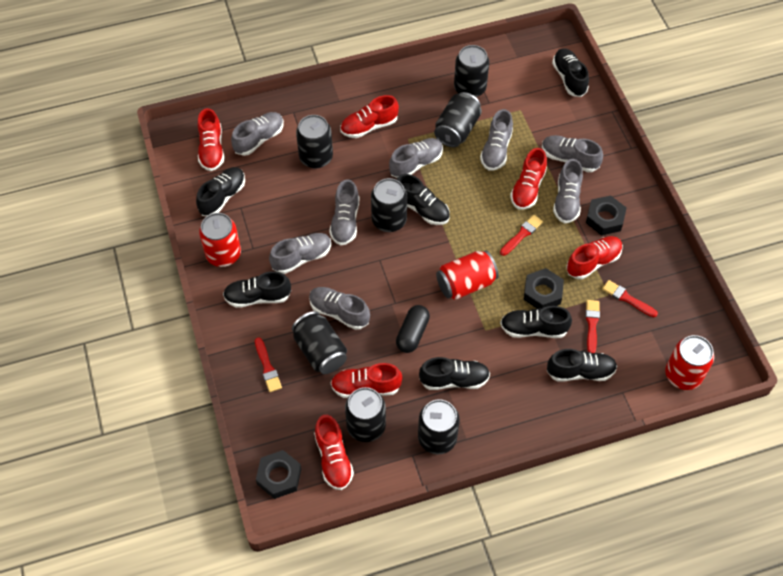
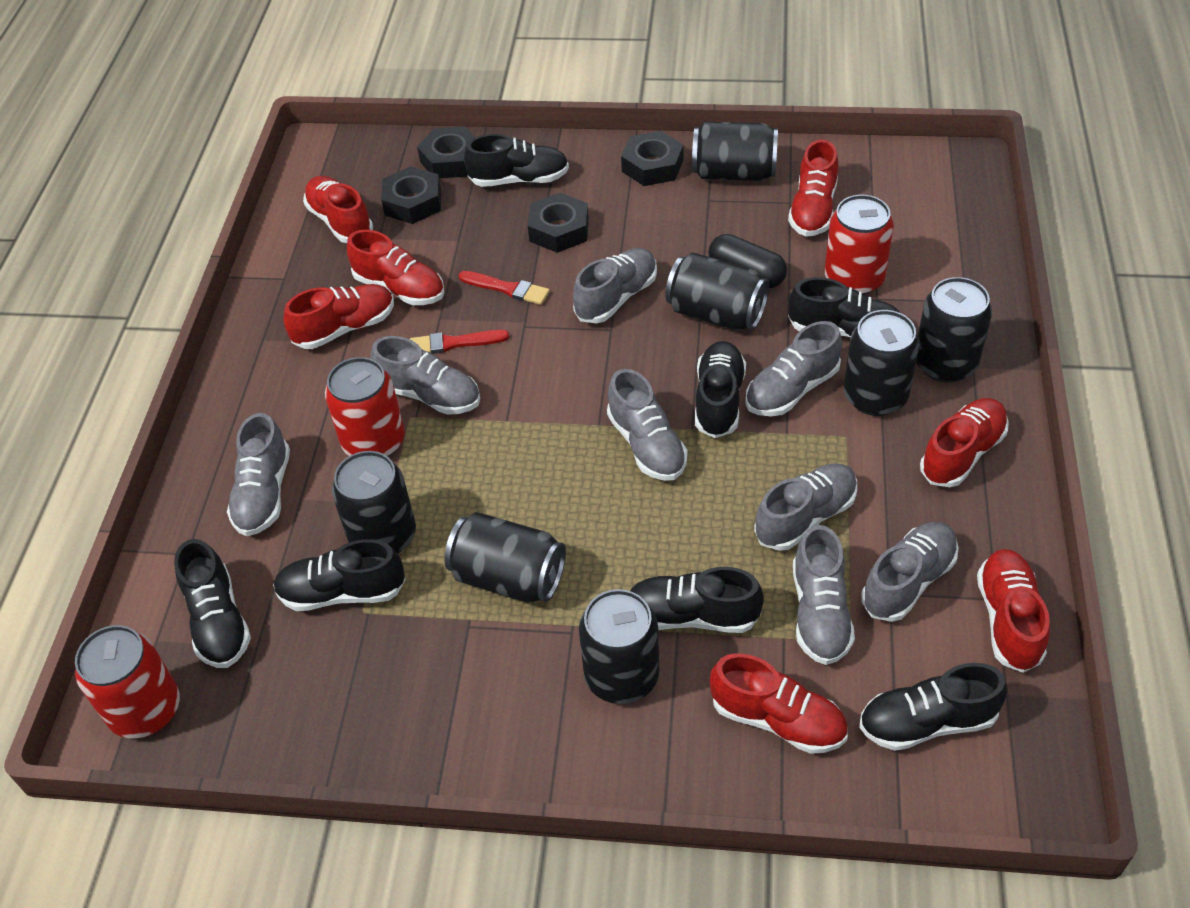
black nut: 3 -> 4
red brush: 4 -> 2
red shoe: 6 -> 7

